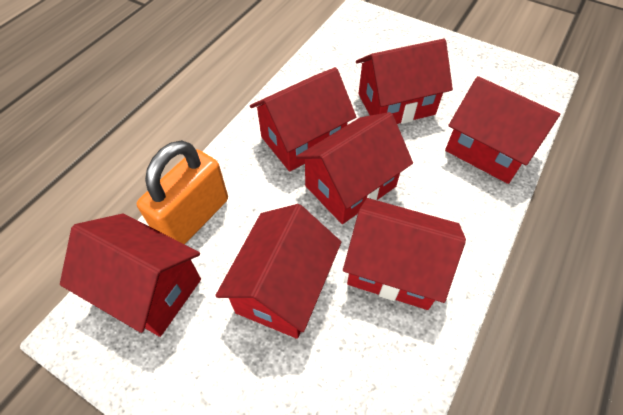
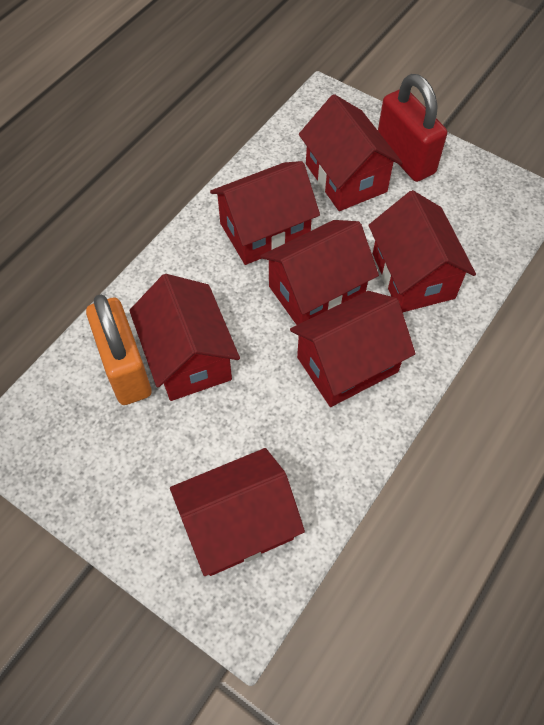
red padlock: 0 -> 1

